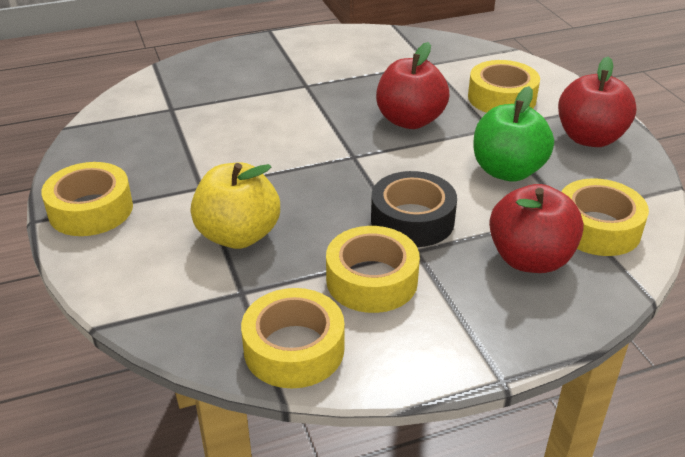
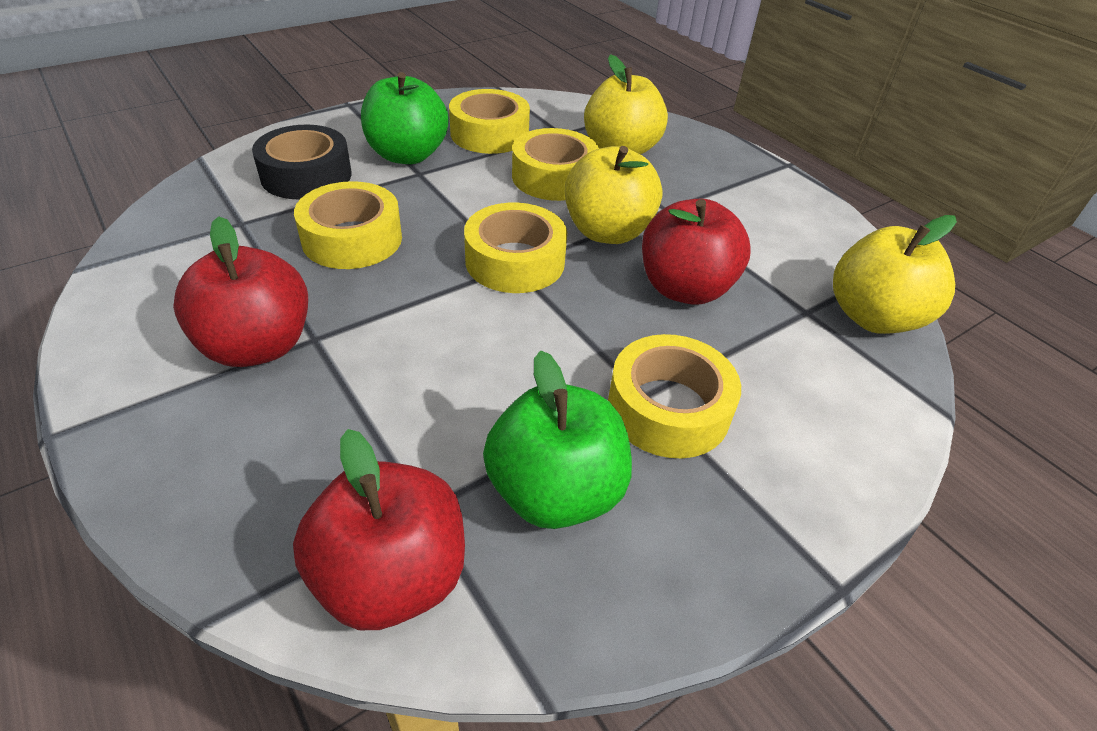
green apple: 1 -> 2
yellow apple: 1 -> 3

